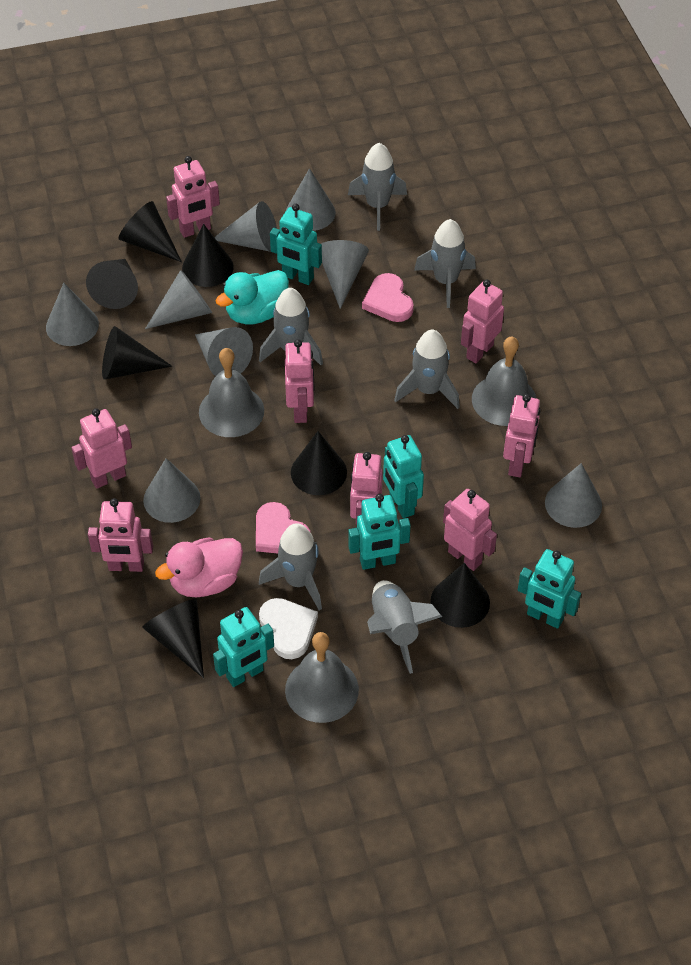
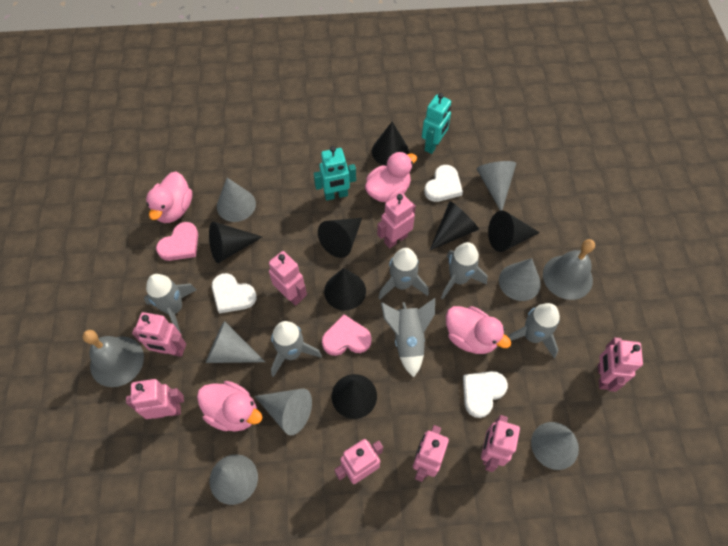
grey bell: 3 -> 2
grey cone: 8 -> 7
pink duck: 1 -> 4
turquoise duck: 1 -> 0
turquoise robot: 5 -> 2
white heart: 1 -> 3

